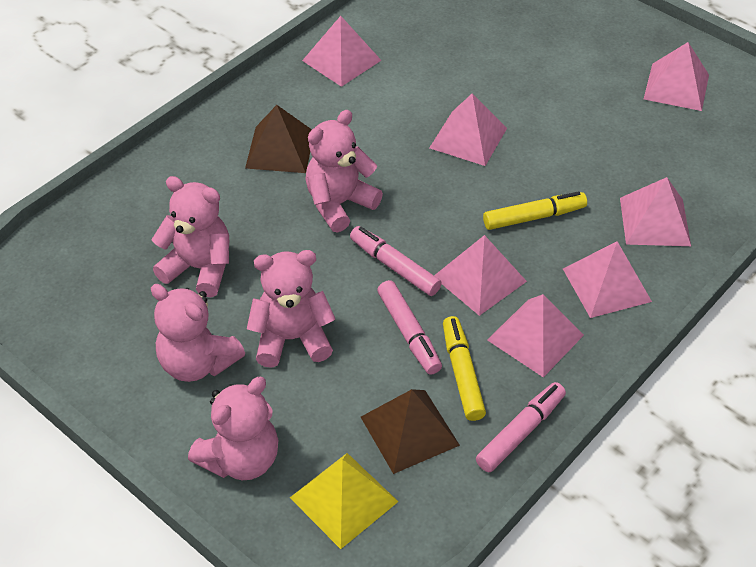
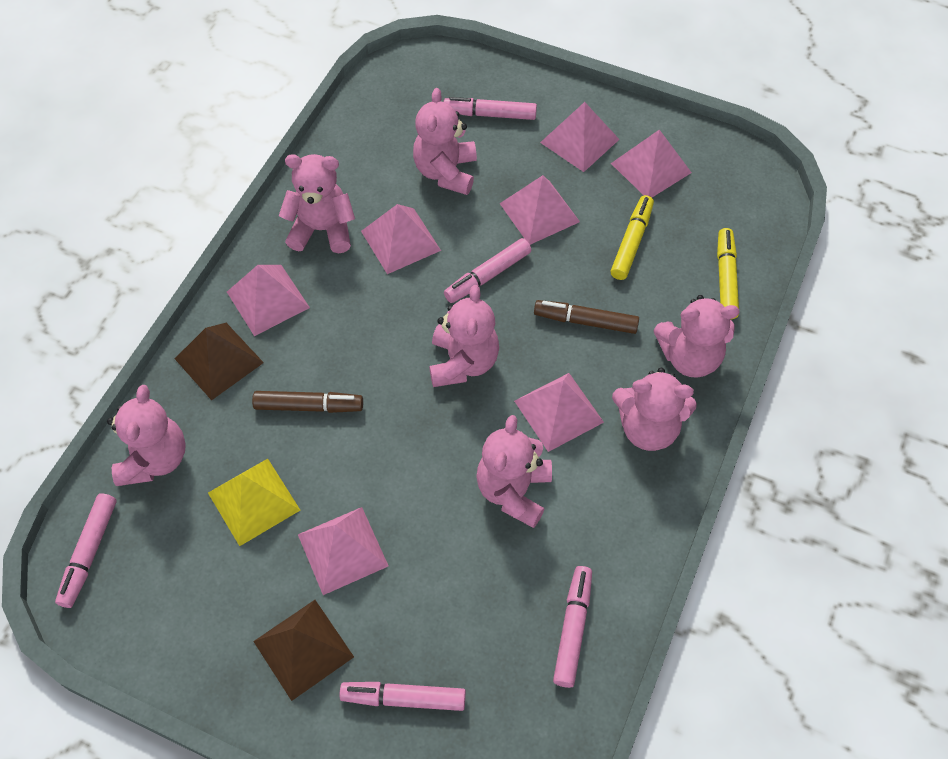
brown marker: 0 -> 2
pink marker: 3 -> 5
pink teddy bear: 5 -> 7

